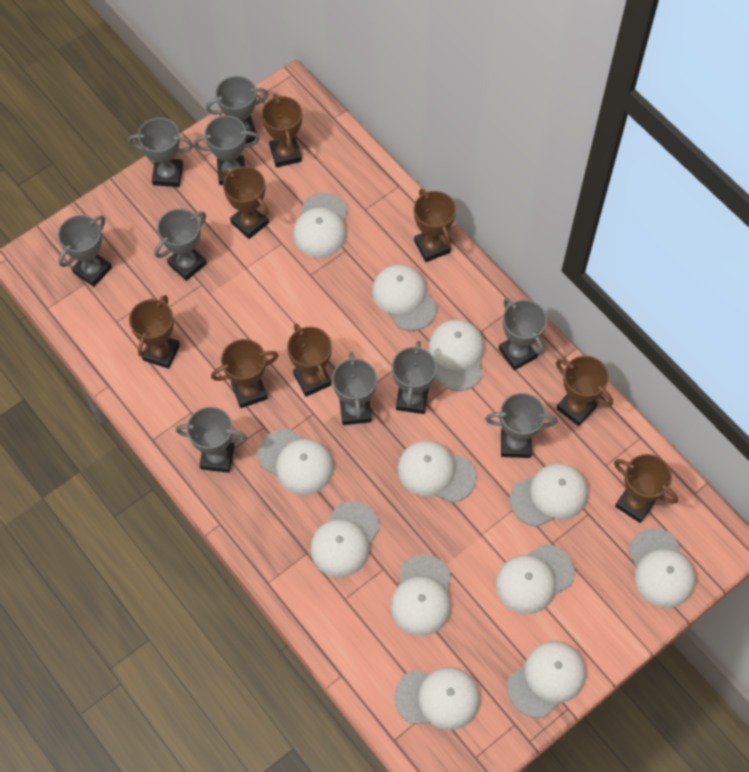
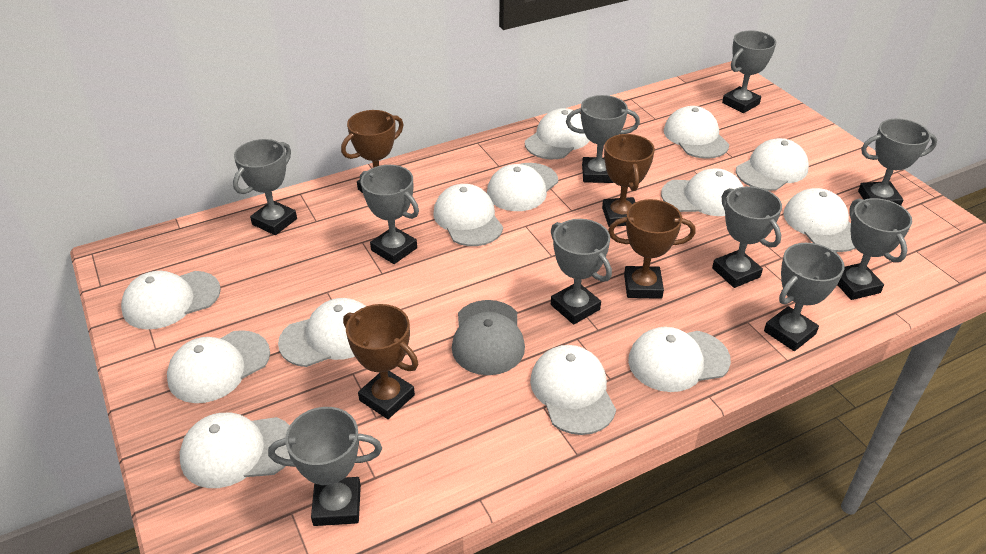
brown trophy: 8 -> 4
grey cap: 0 -> 1
white cap: 12 -> 13

